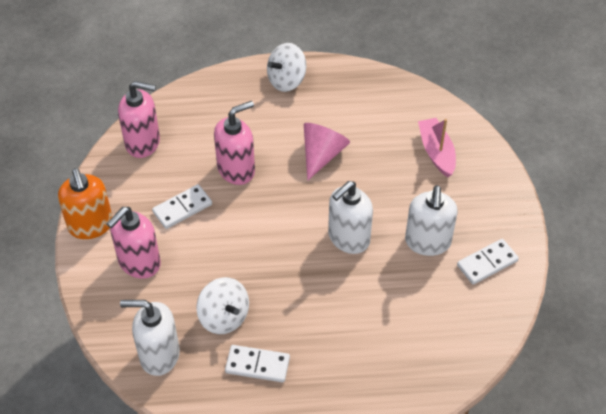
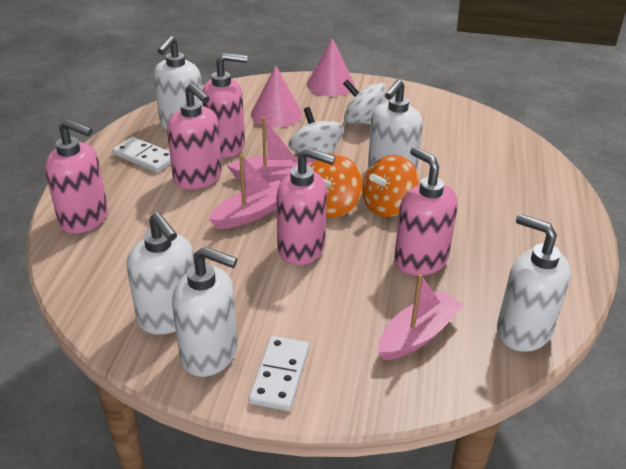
orange soap dispenser: 1 -> 0
orange spinning top: 0 -> 2
pink boat: 1 -> 3
pink cone: 1 -> 2
pink soap dispenser: 3 -> 5
white domino: 3 -> 2
white soap dispenser: 3 -> 5

